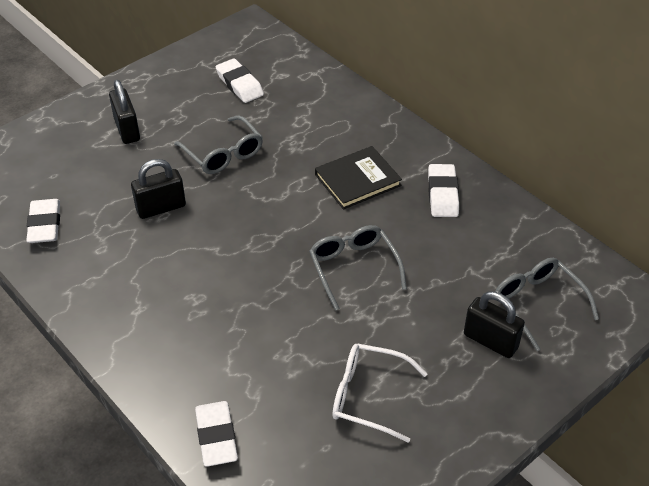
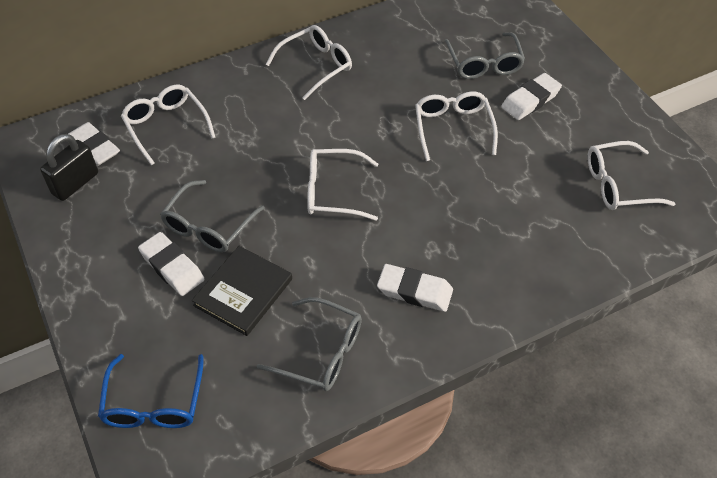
black padlock: 3 -> 1
blue glasses: 0 -> 1
white glasses: 1 -> 5

